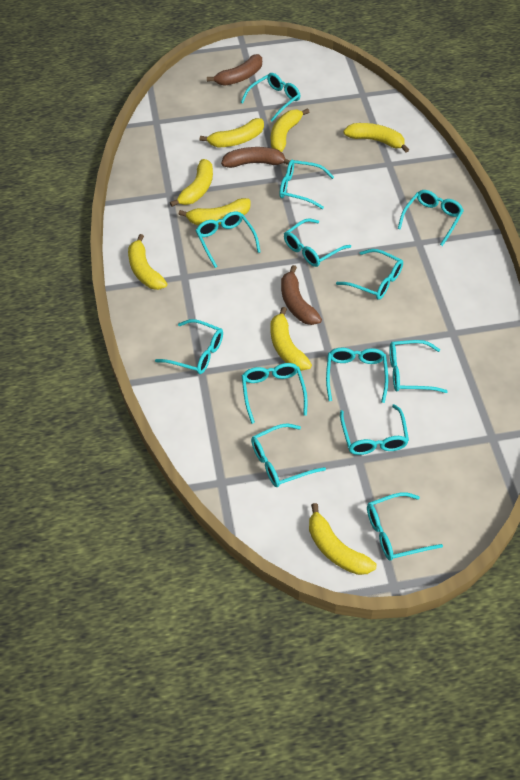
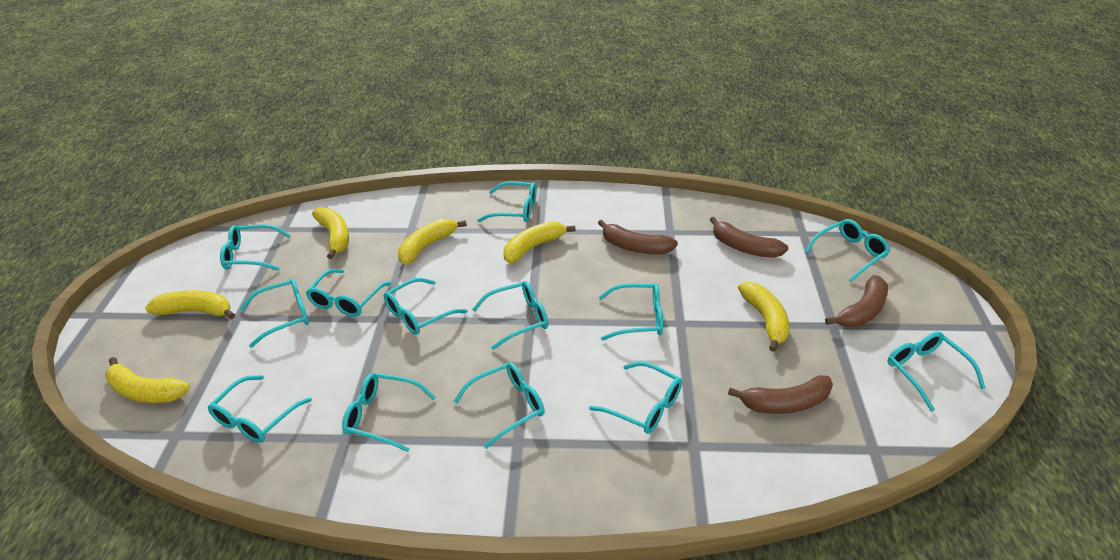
brown banana: 3 -> 4
yellow banana: 8 -> 6

